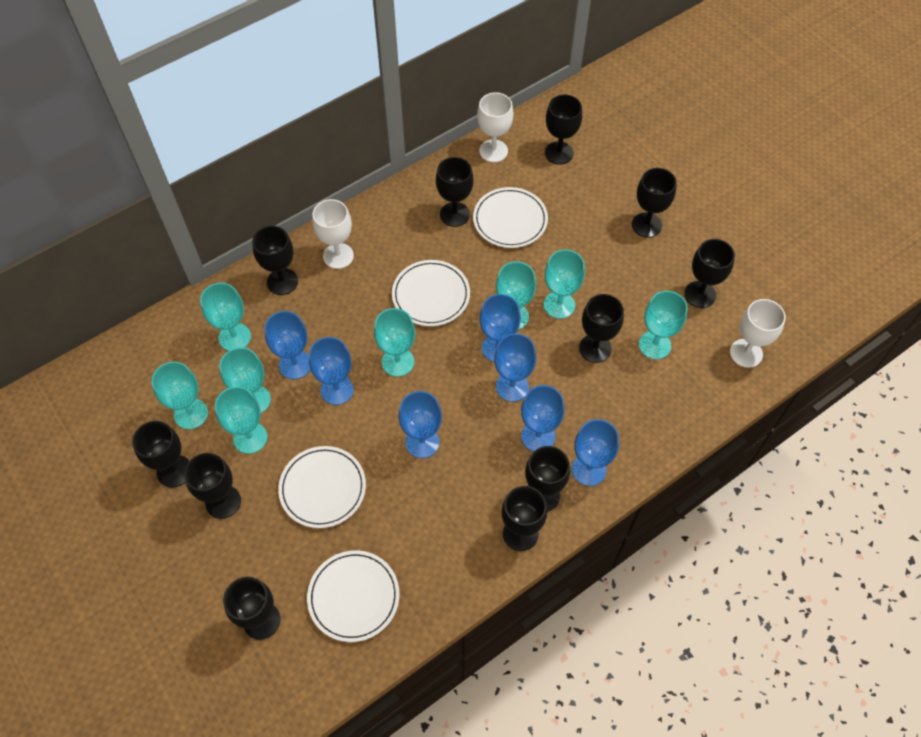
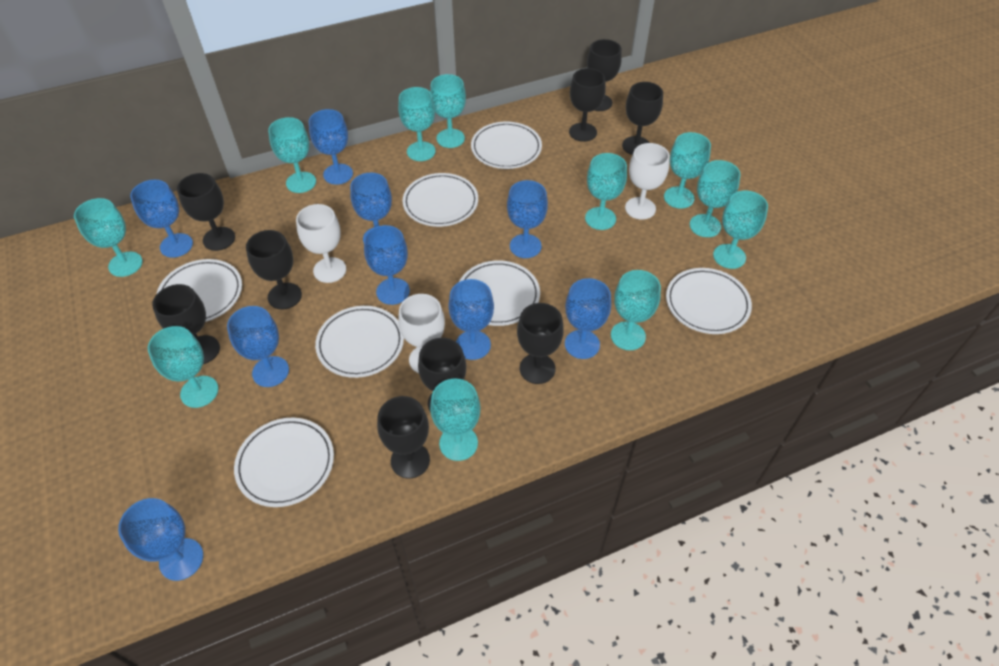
black goblet: 11 -> 9
blue goblet: 7 -> 9
turquoise goblet: 8 -> 11
white plate: 4 -> 7

